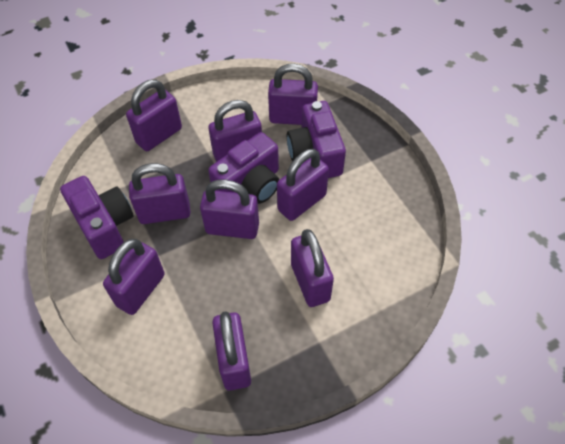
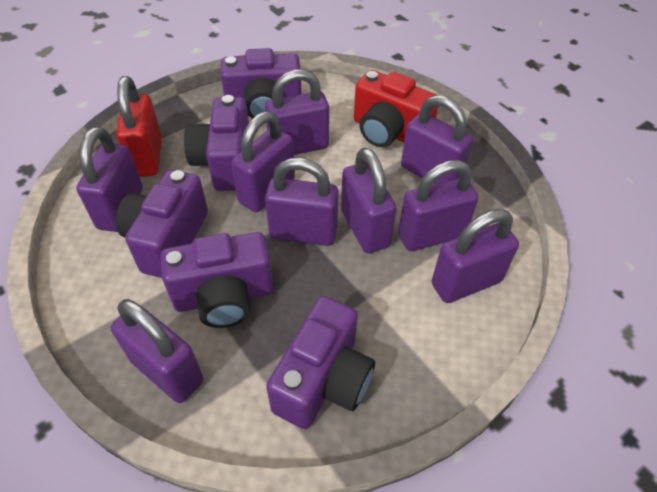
purple camera: 3 -> 5
red camera: 0 -> 1
red padlock: 0 -> 1

